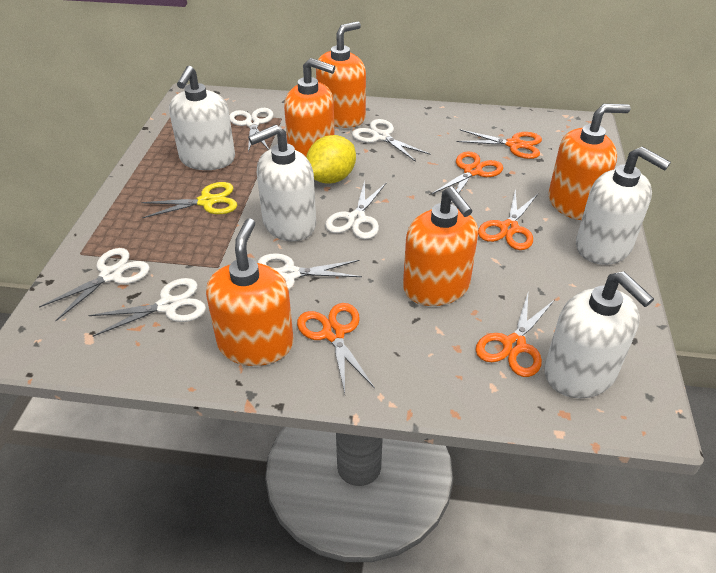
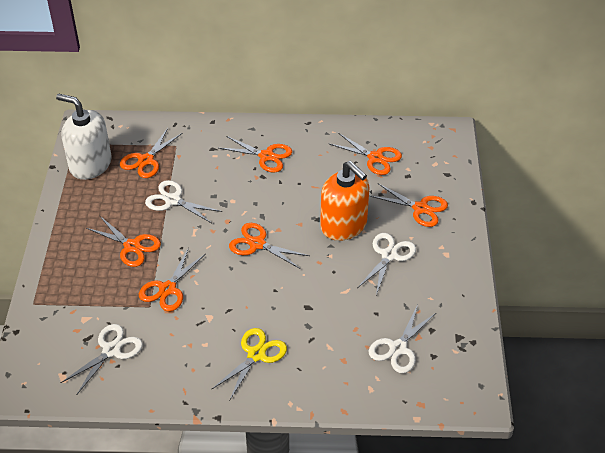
orange scissors: 5 -> 7
orange soap dispenser: 5 -> 1
white scissors: 6 -> 4
white soap dispenser: 4 -> 1
yellow lemon: 1 -> 0

